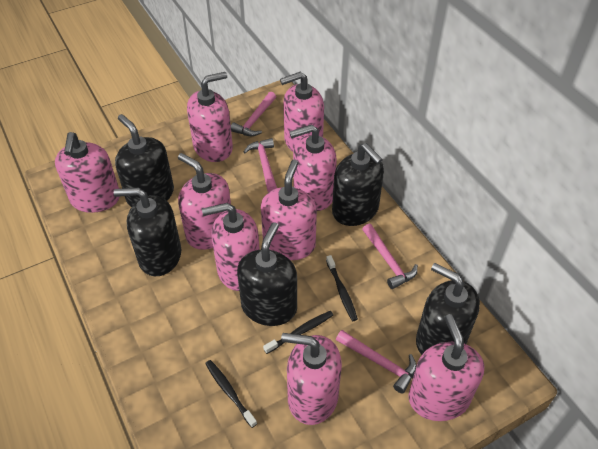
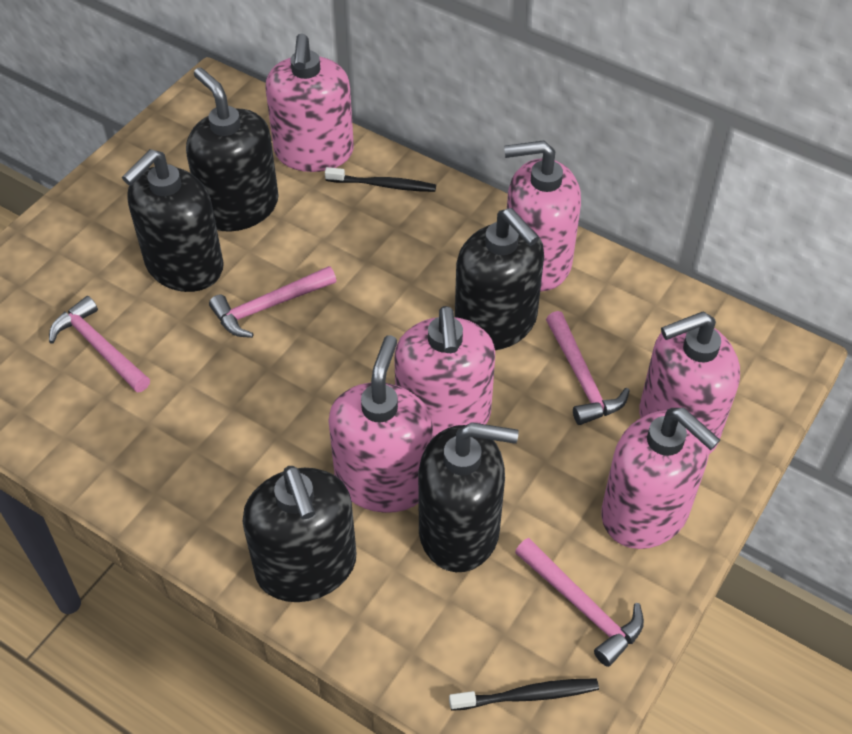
black toothbrush: 3 -> 2
pink soap dispenser: 9 -> 6

